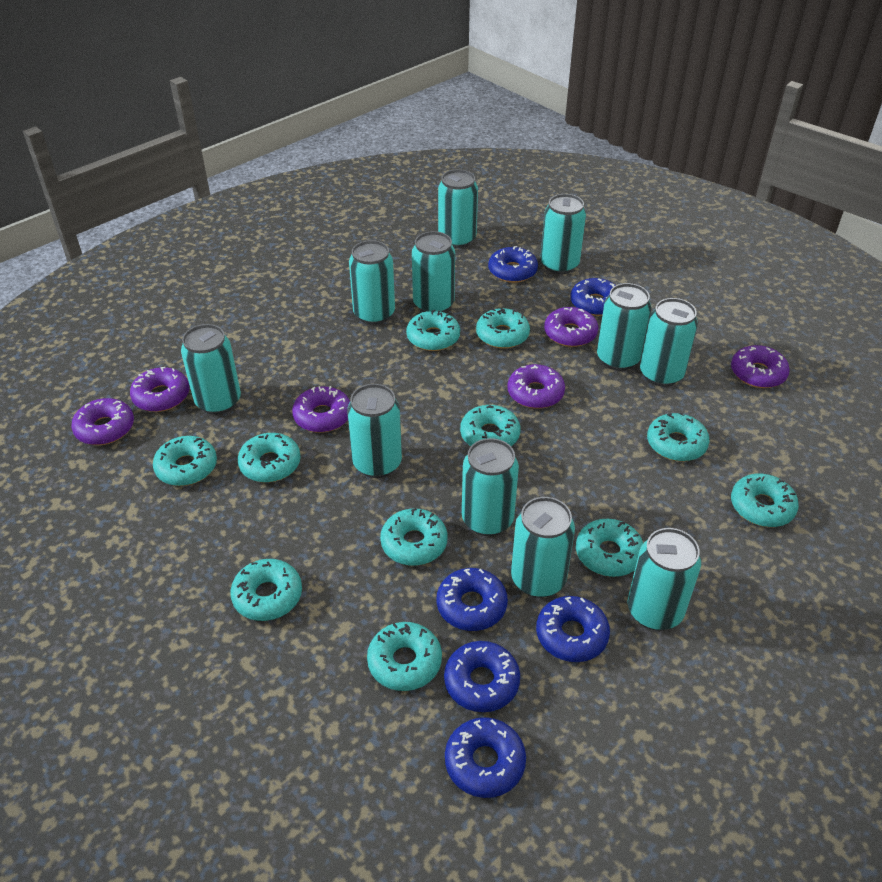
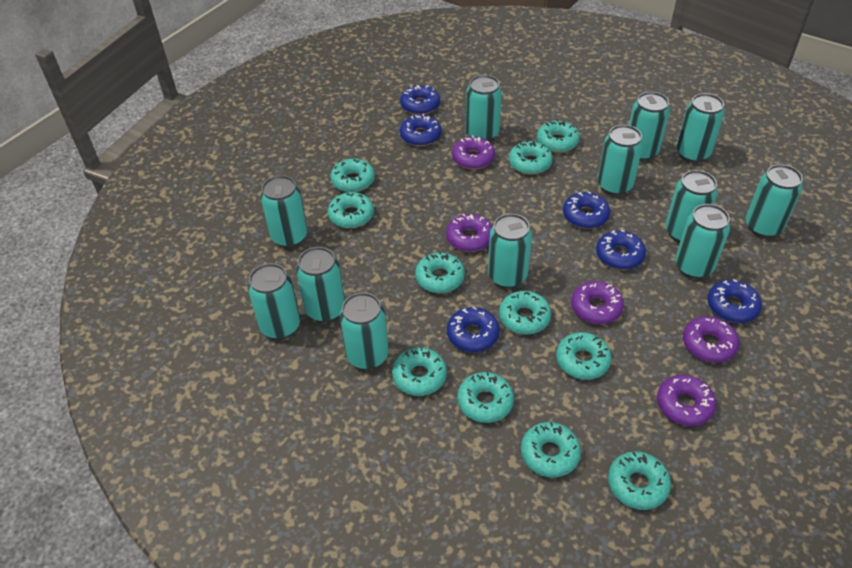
purple donut: 6 -> 5
turquoise can: 11 -> 12

